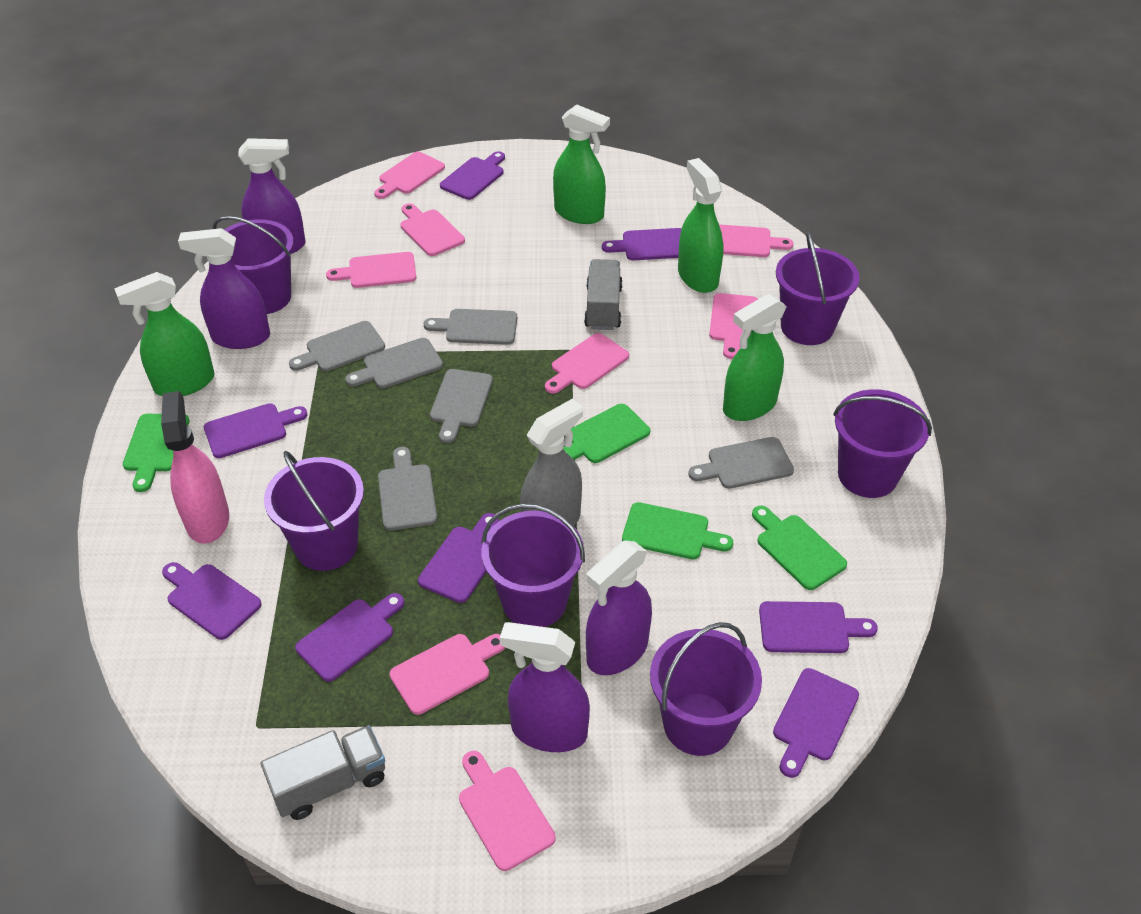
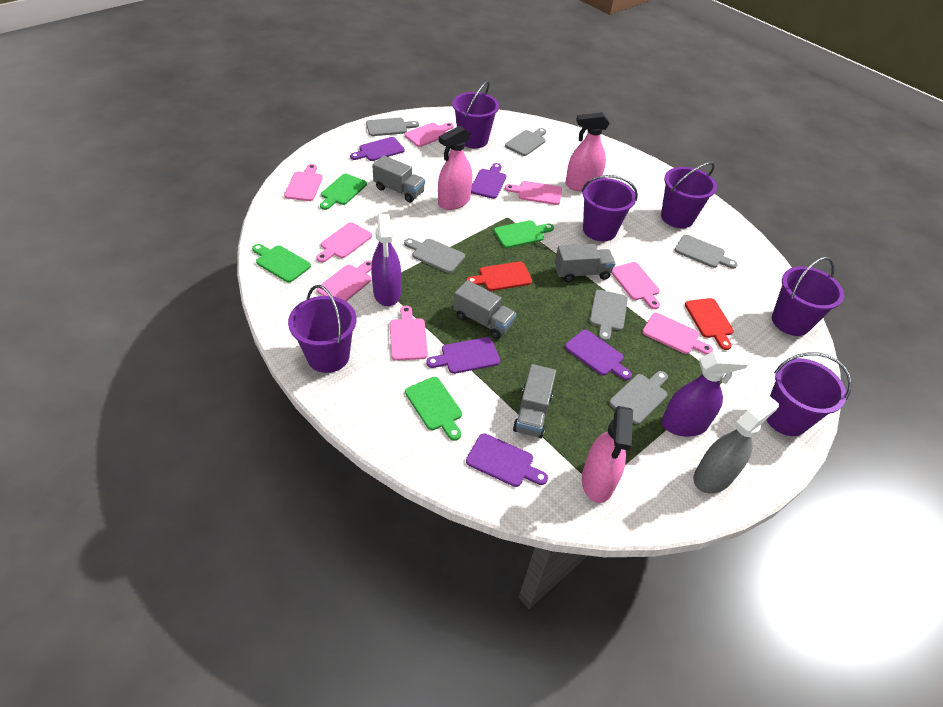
green spray bottle: 4 -> 0
grey truck: 2 -> 4
pink spray bottle: 1 -> 3
purple cutting board: 8 -> 5
purple spray bottle: 4 -> 2
red cutting board: 0 -> 2

